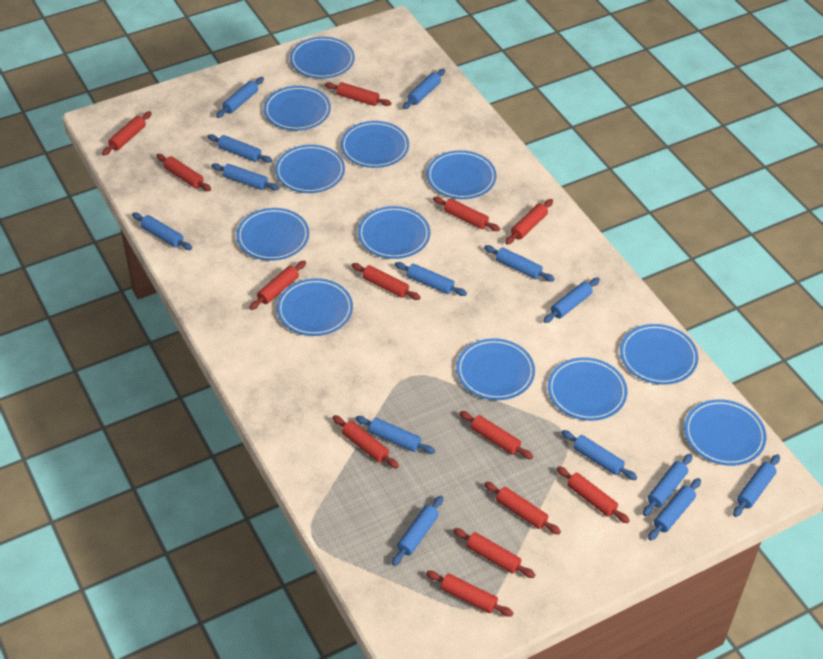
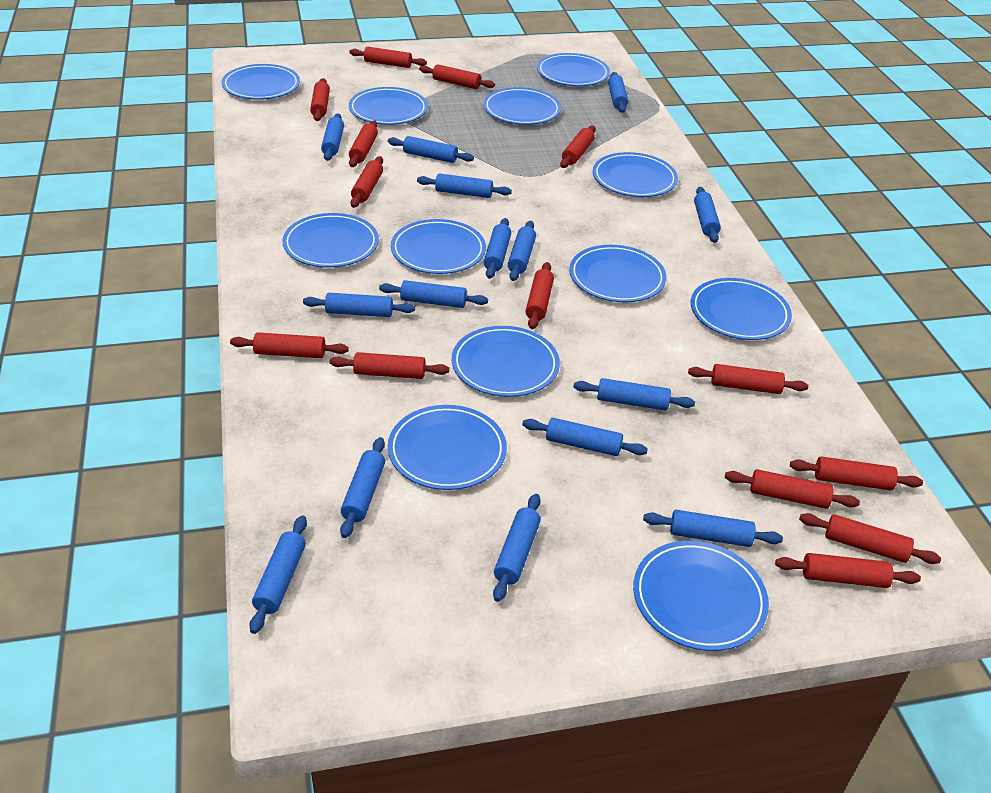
blue rolling pin: 14 -> 15
red rolling pin: 13 -> 14

